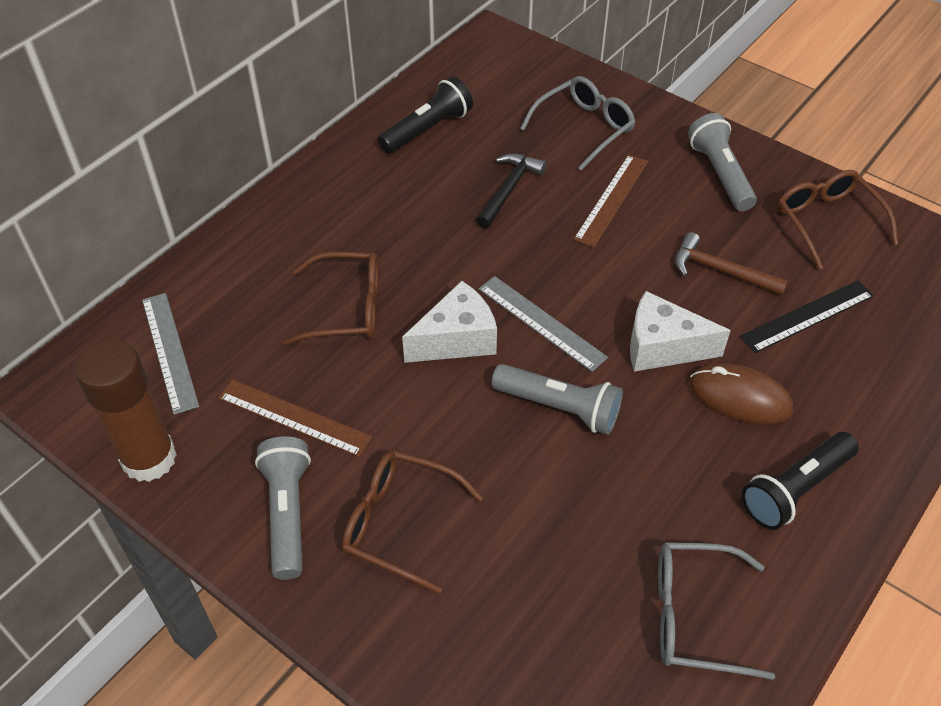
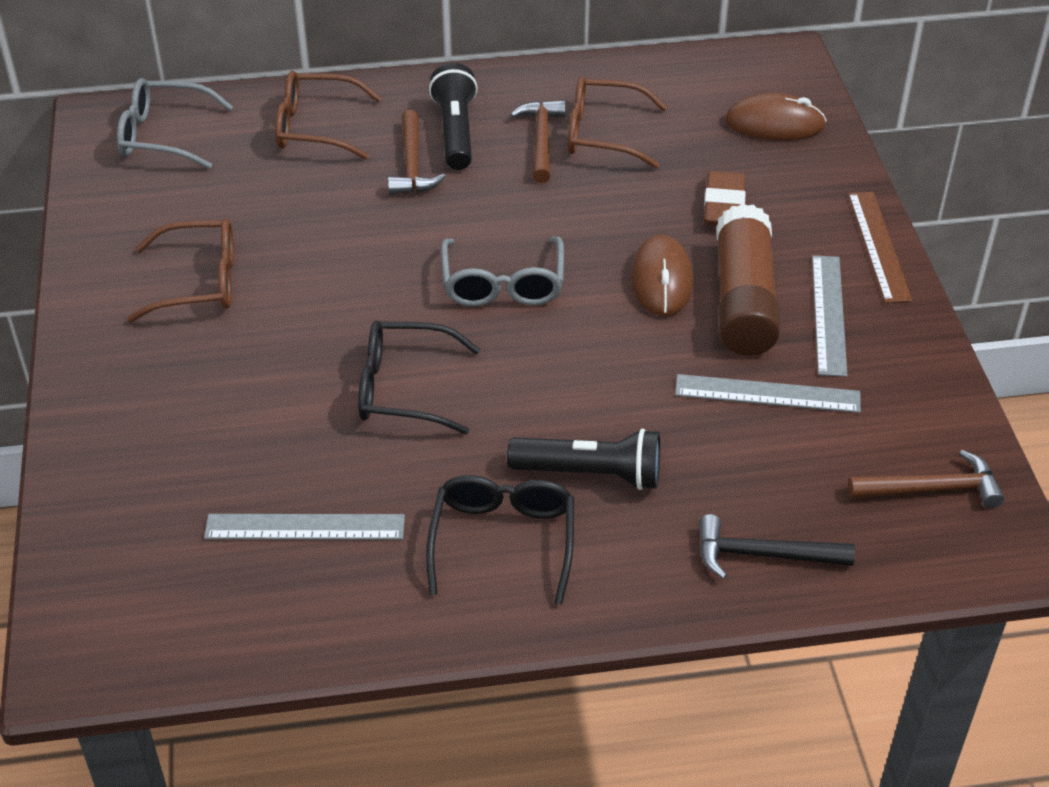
black glasses: 0 -> 2
black ruler: 1 -> 0
brown eraser: 0 -> 1
brown hammer: 1 -> 3
brown mouse: 1 -> 2
brown ruler: 2 -> 1
grey flashlight: 3 -> 0
grey ruler: 2 -> 3
white cheese: 2 -> 0

